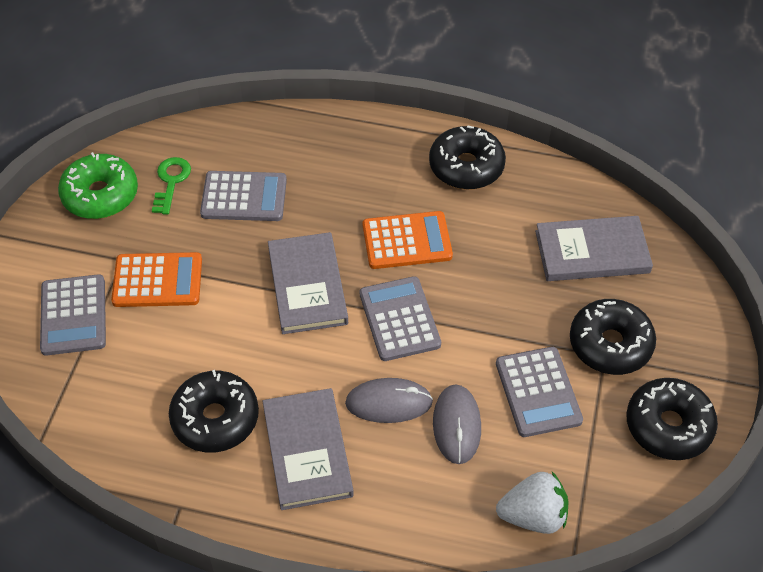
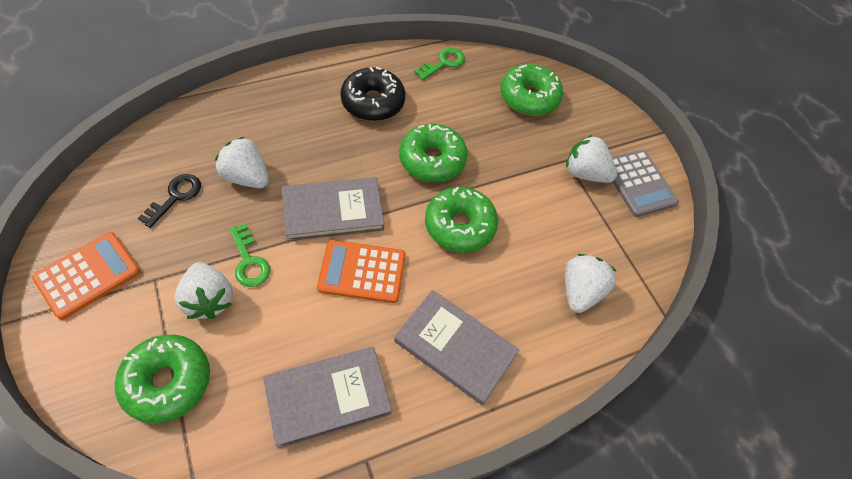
black donut: 4 -> 1
black key: 0 -> 1
green donut: 1 -> 4
green key: 1 -> 2
grey calculator: 4 -> 1
grey mouse: 2 -> 0
white strawberry: 1 -> 4

